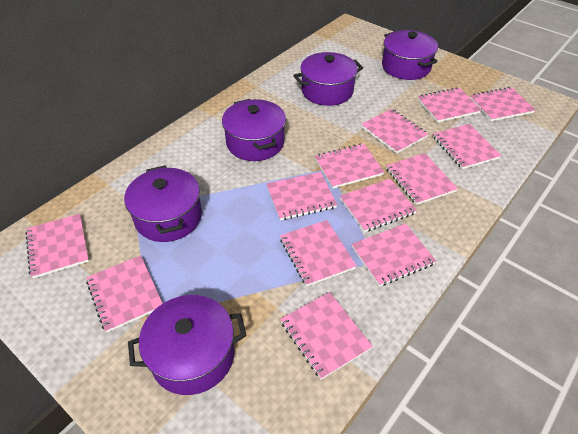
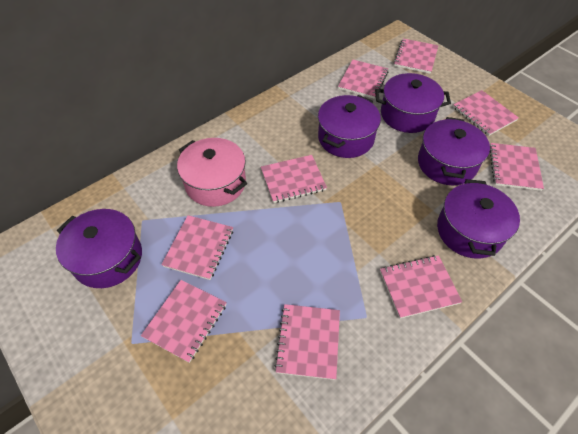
pink notebook: 13 -> 9
pink pot: 0 -> 1

